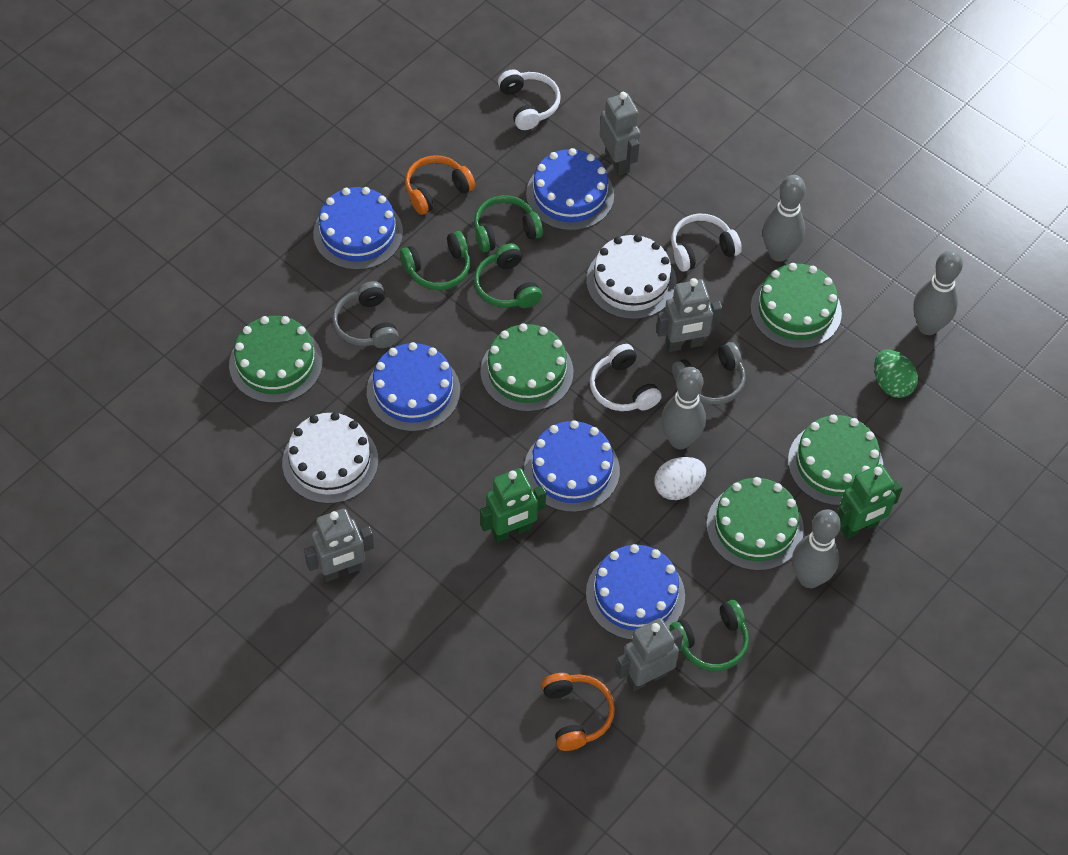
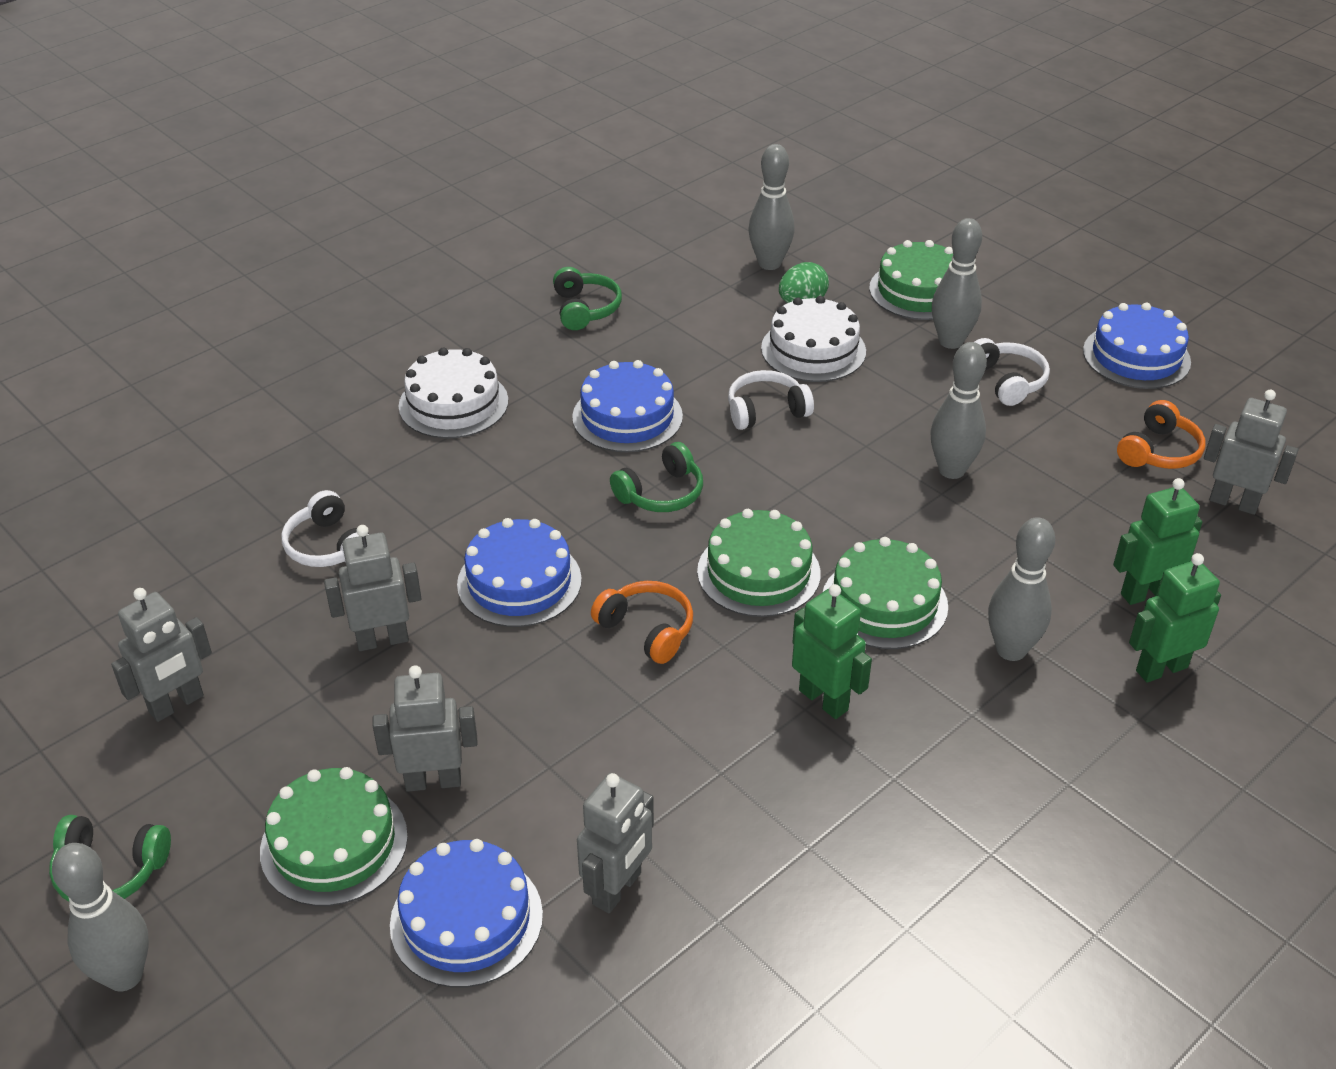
blue cake: 5 -> 4
green cake: 5 -> 4
green headphones: 4 -> 3
green robot: 2 -> 3
grey bowling pin: 4 -> 5
grey headphones: 2 -> 0
grey robot: 4 -> 5
white egg: 1 -> 0

